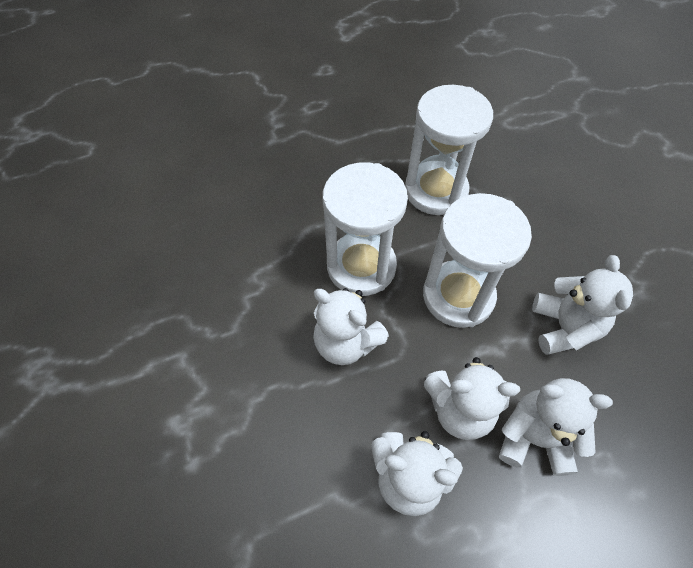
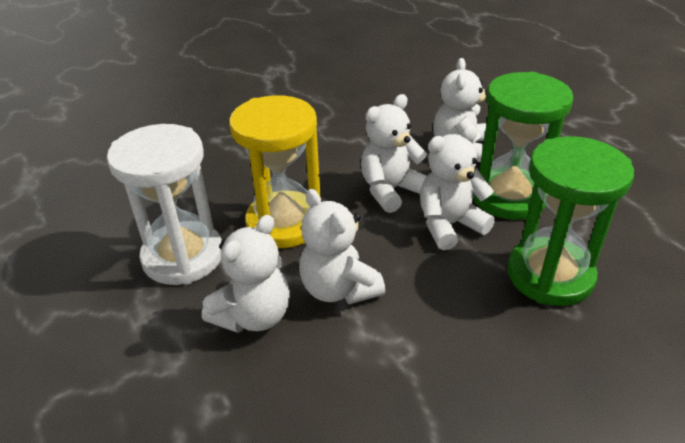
green hourglass: 0 -> 2
white hourglass: 3 -> 1
yellow hourglass: 0 -> 1

